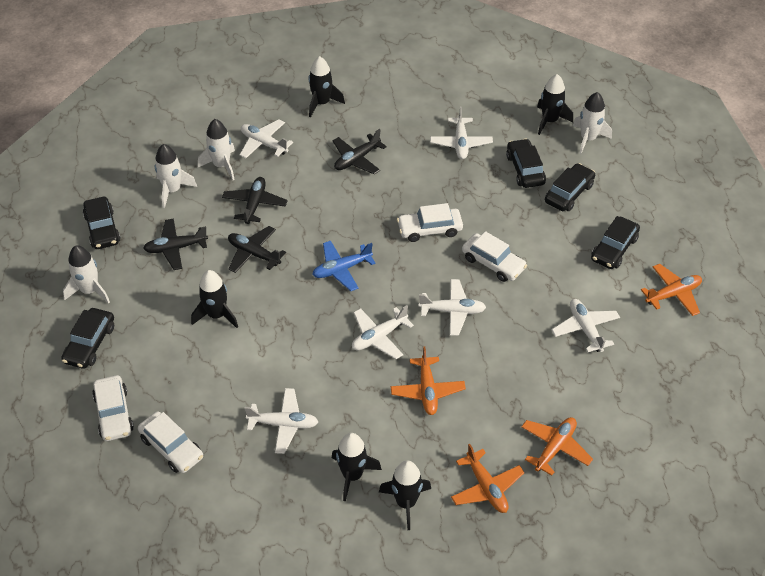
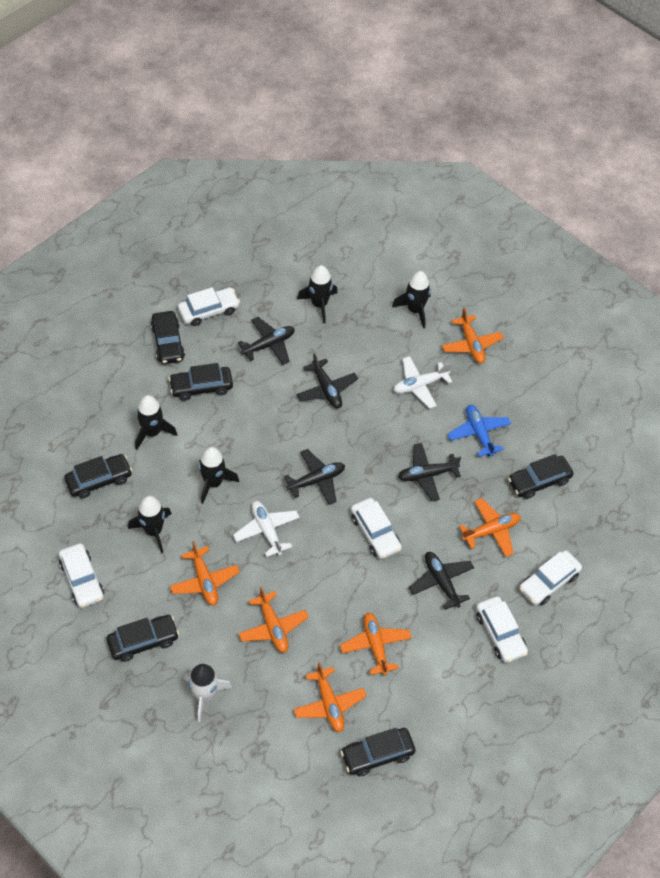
black car: 5 -> 6
black plane: 4 -> 5
orange plane: 4 -> 6
white car: 4 -> 5
white plane: 6 -> 2
white rocket: 4 -> 1

